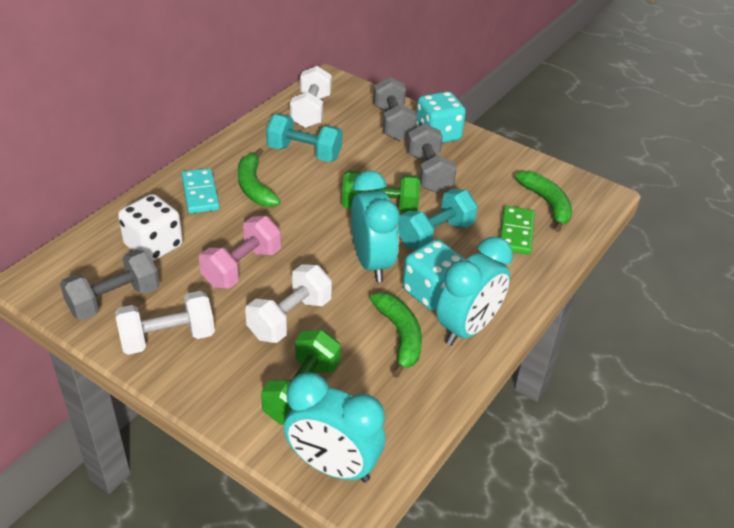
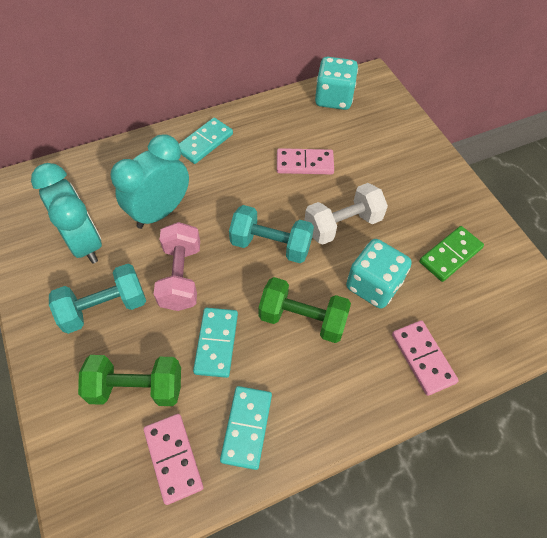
green banana: 3 -> 0
grey dumbbell: 3 -> 0
pink domino: 0 -> 3
turquoise clock: 3 -> 2
turquoise domino: 1 -> 3
white dice: 1 -> 0
white dumbbell: 3 -> 1

